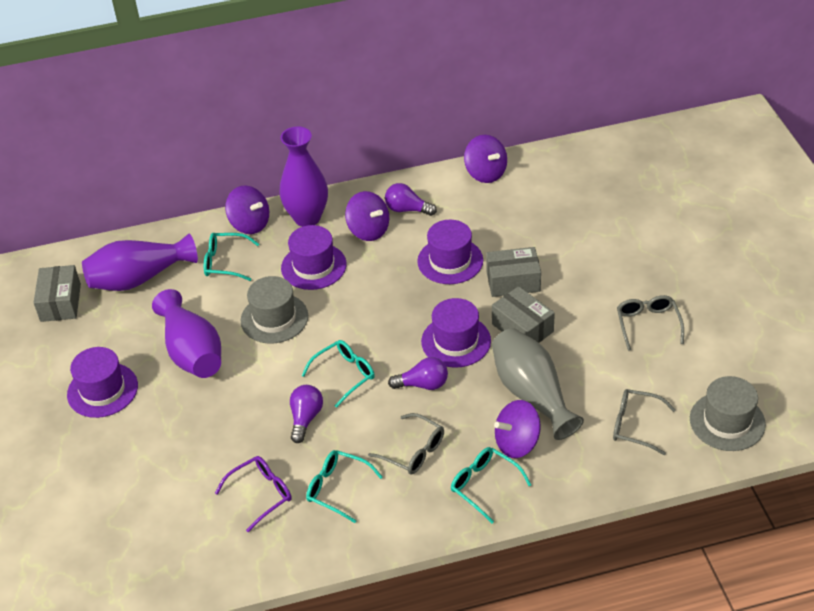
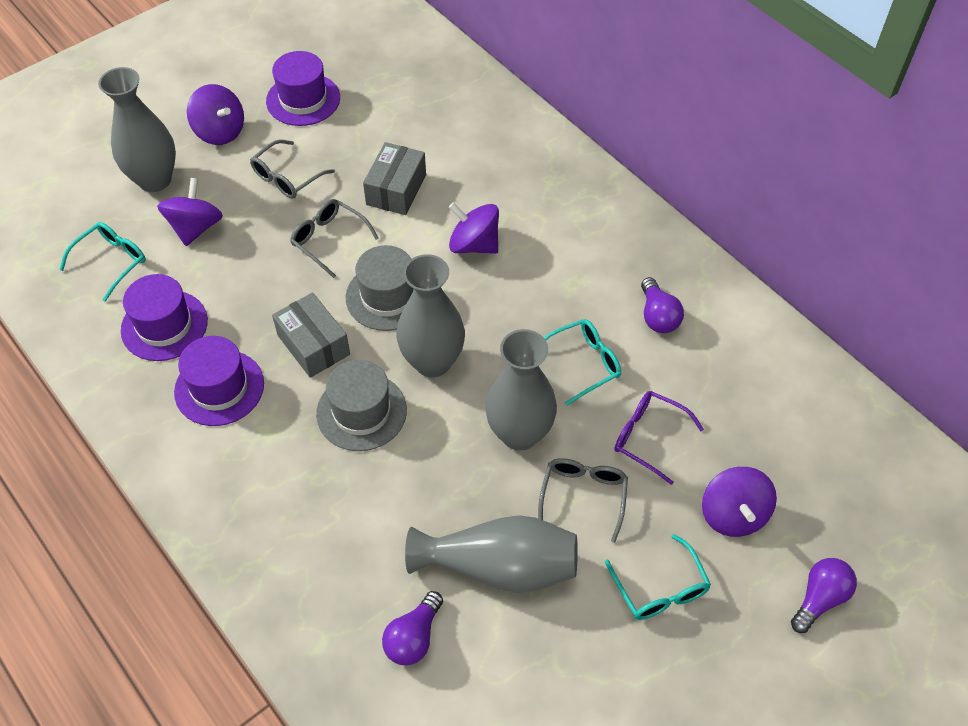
grey box: 3 -> 2
grey vase: 1 -> 4
purple hat: 4 -> 3
purple vase: 3 -> 0
turquoise glasses: 4 -> 3

